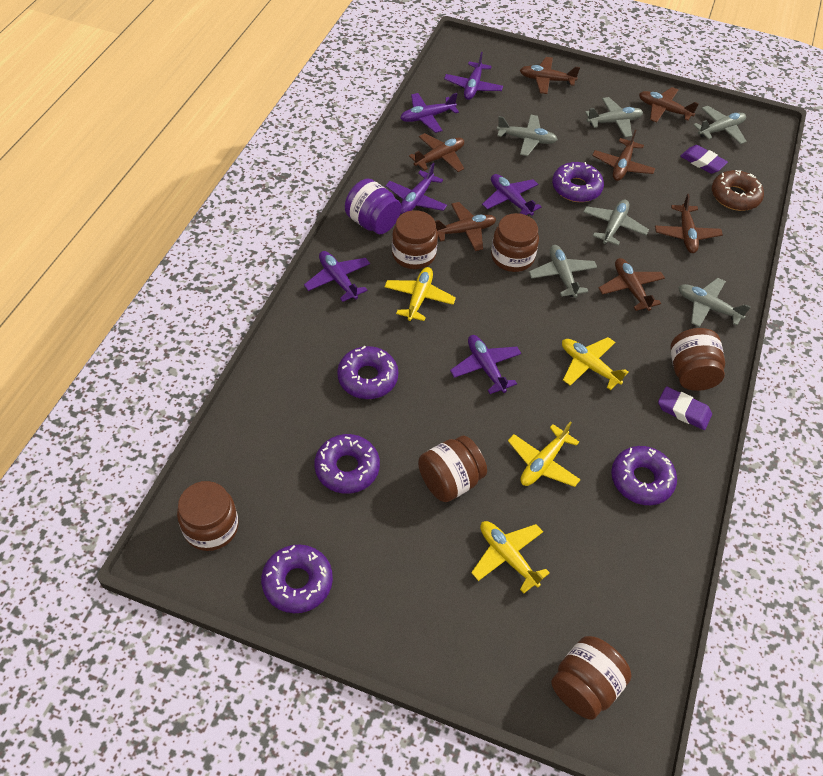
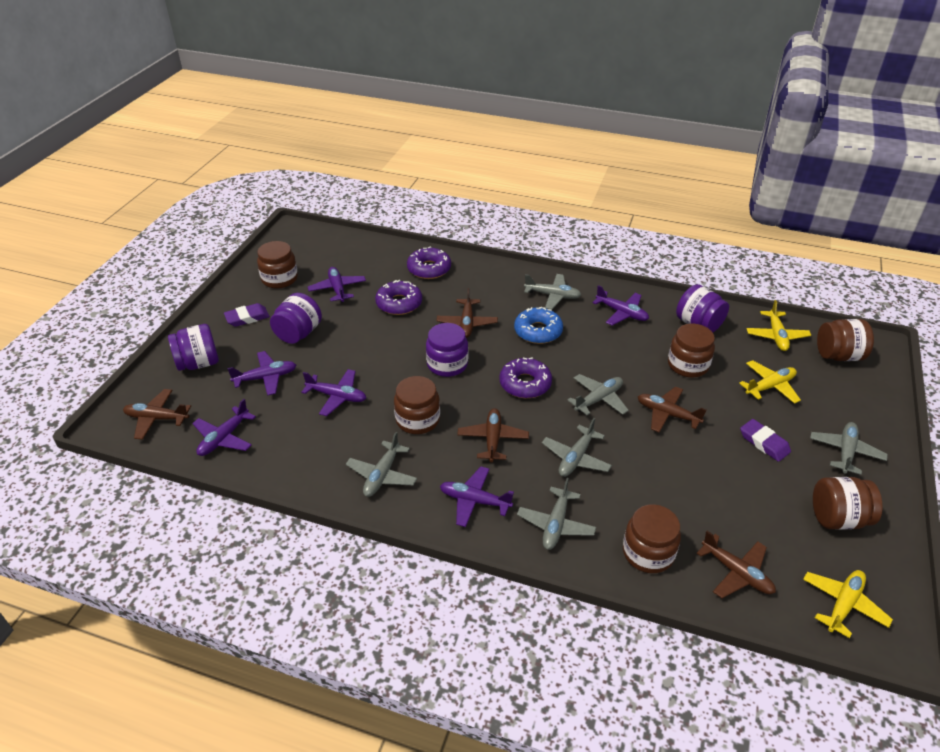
blue donut: 0 -> 1
brown donut: 1 -> 0
brown plane: 7 -> 5
purple donut: 5 -> 3
purple jar: 1 -> 4
yellow plane: 4 -> 3

